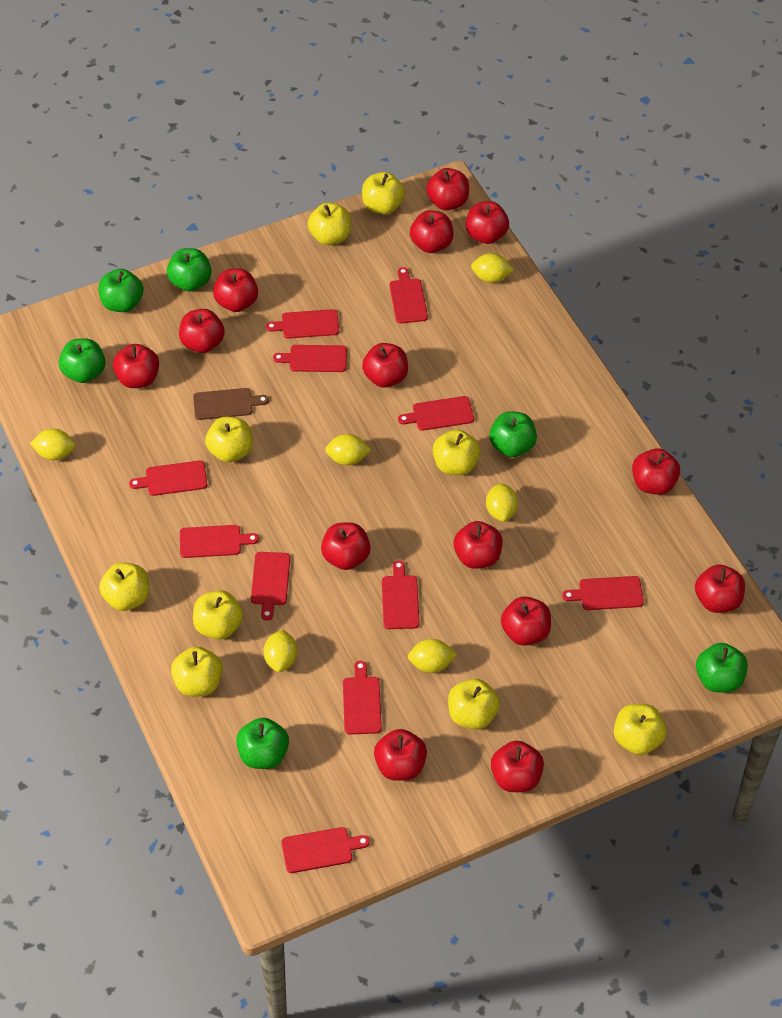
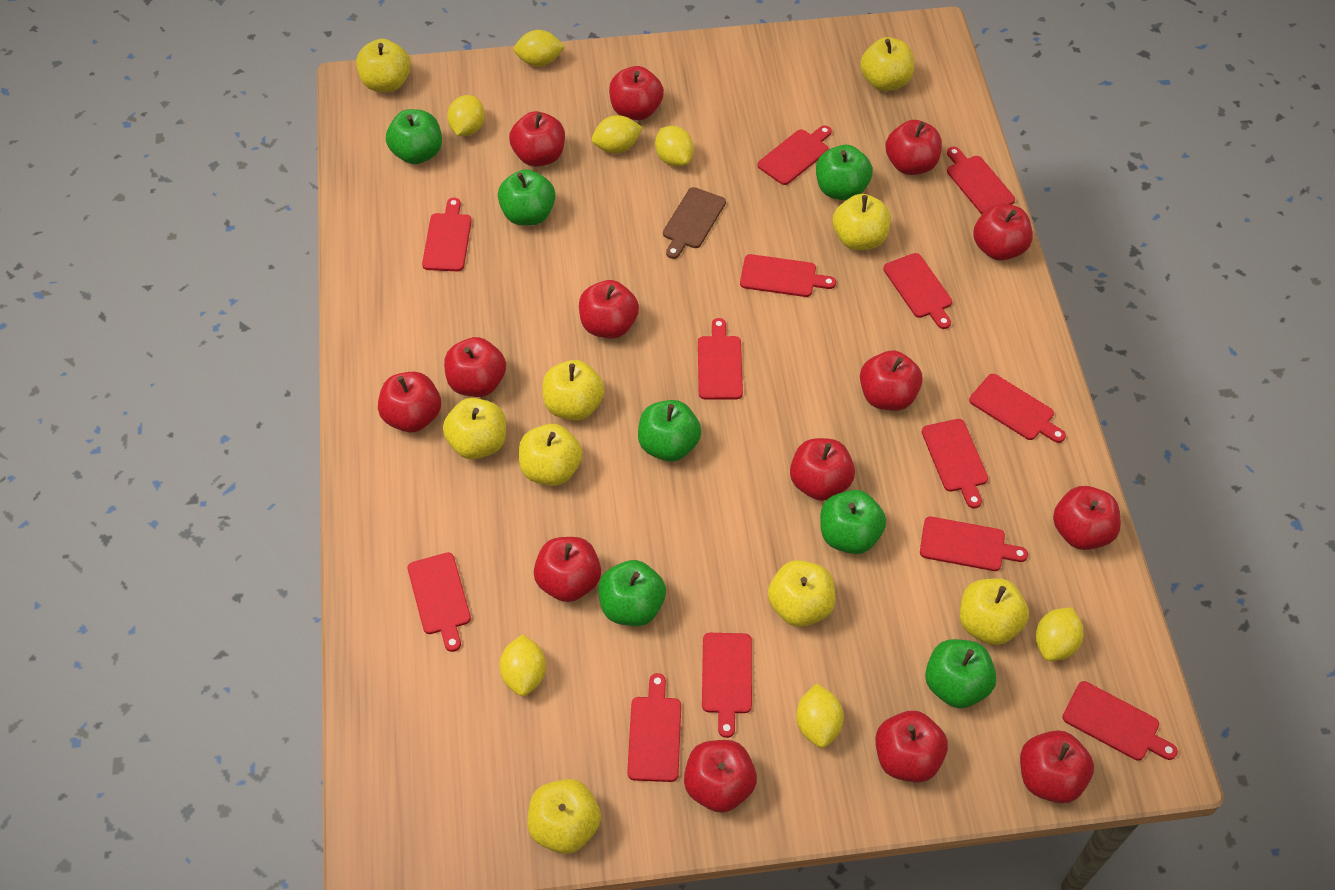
green apple: 6 -> 7
red cutting board: 11 -> 13
yellow lemon: 6 -> 7

